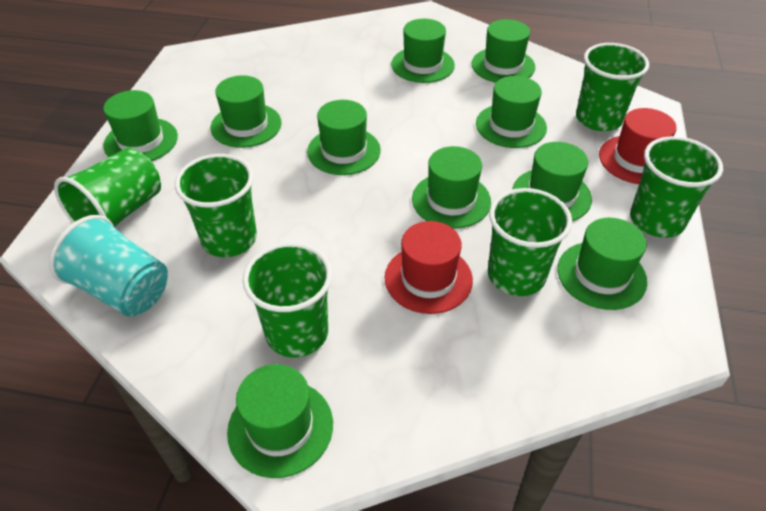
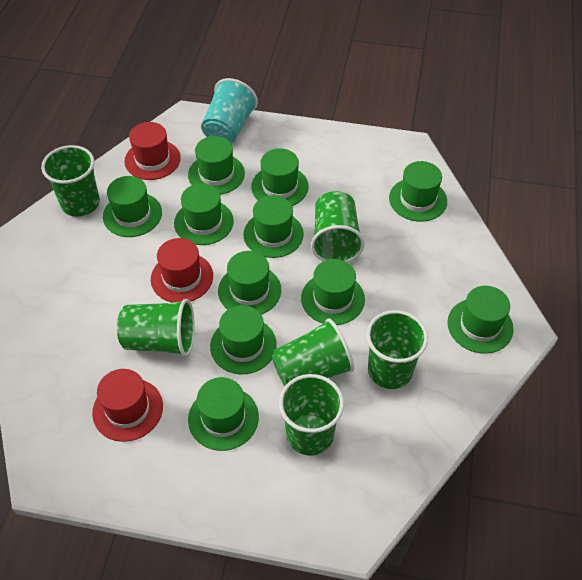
green hat: 10 -> 11
red hat: 2 -> 3

